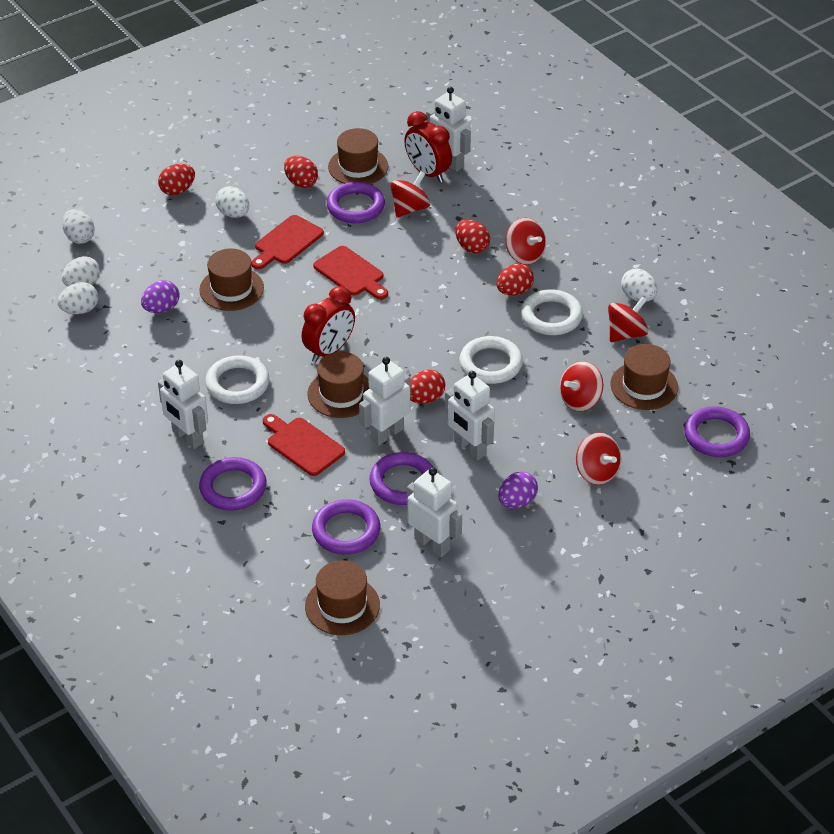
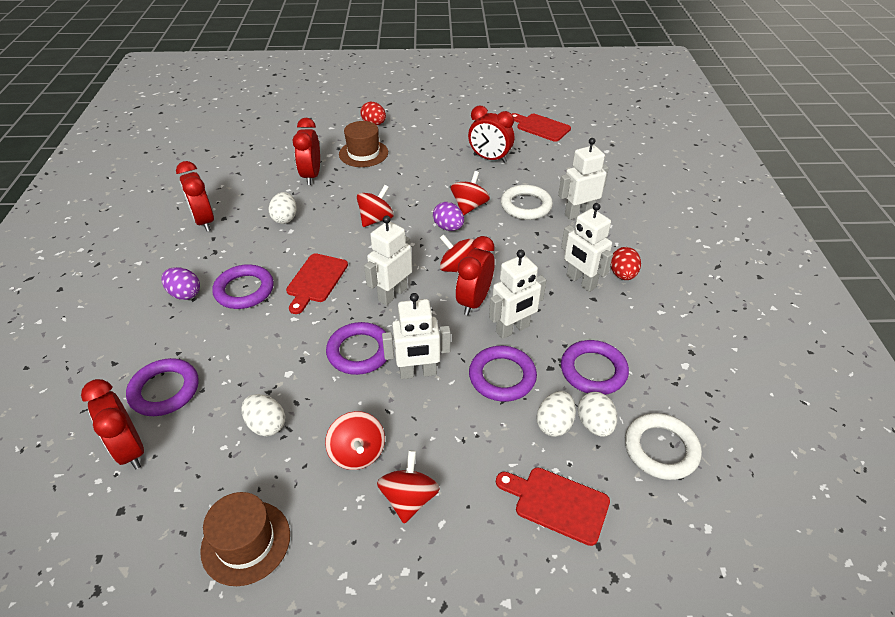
brown hat: 5 -> 2
red clock: 2 -> 5
red egg: 5 -> 2
white egg: 5 -> 4
white ring: 3 -> 2

